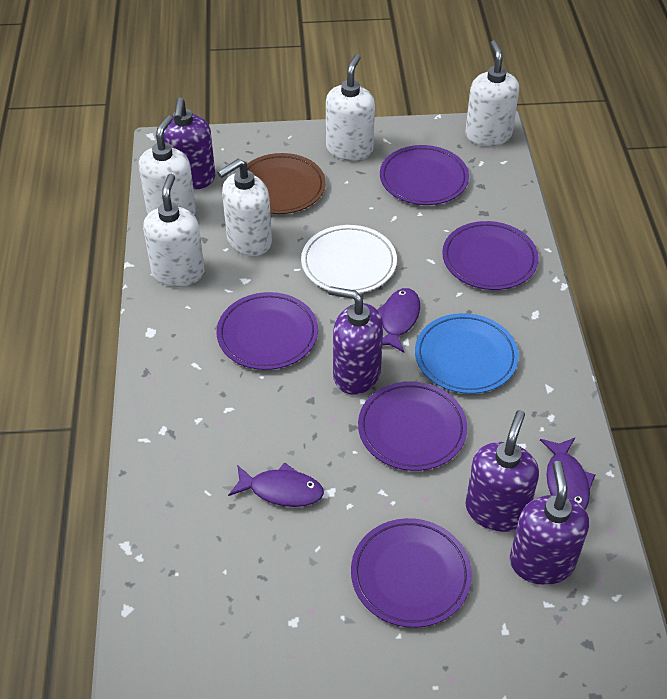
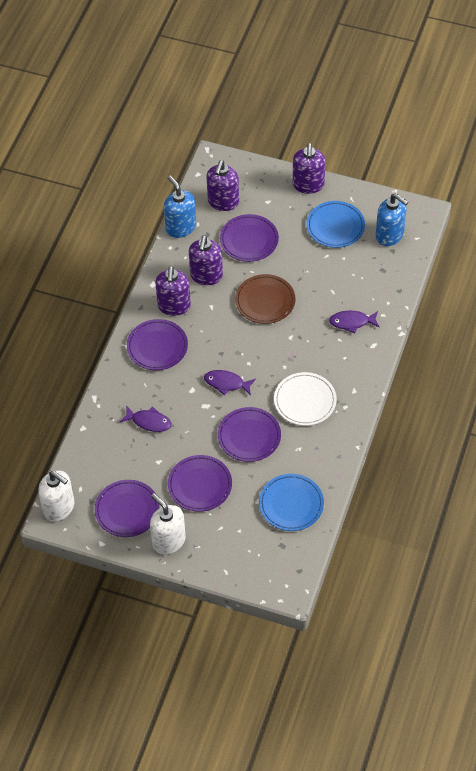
blue plate: 1 -> 2
blue soap dispenser: 0 -> 2
white soap dispenser: 5 -> 2

